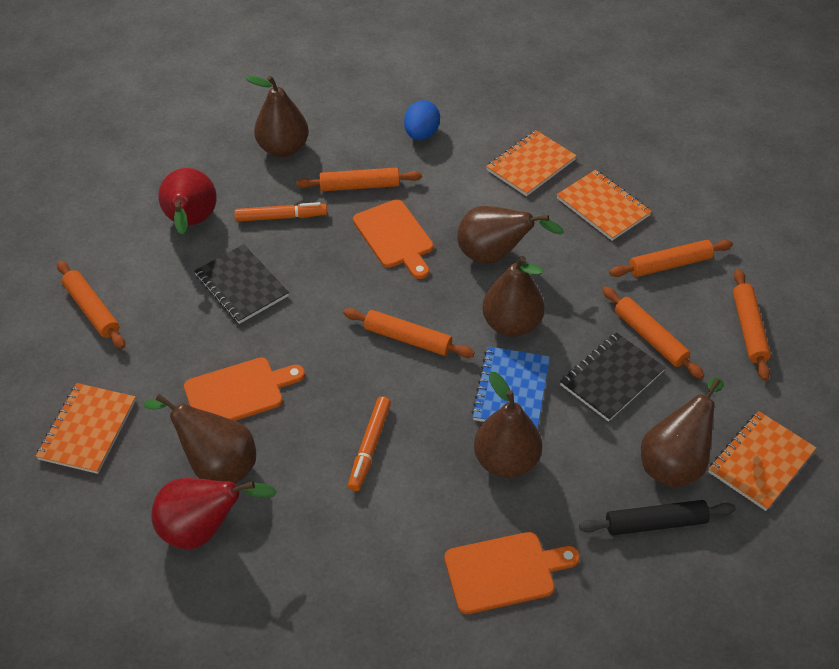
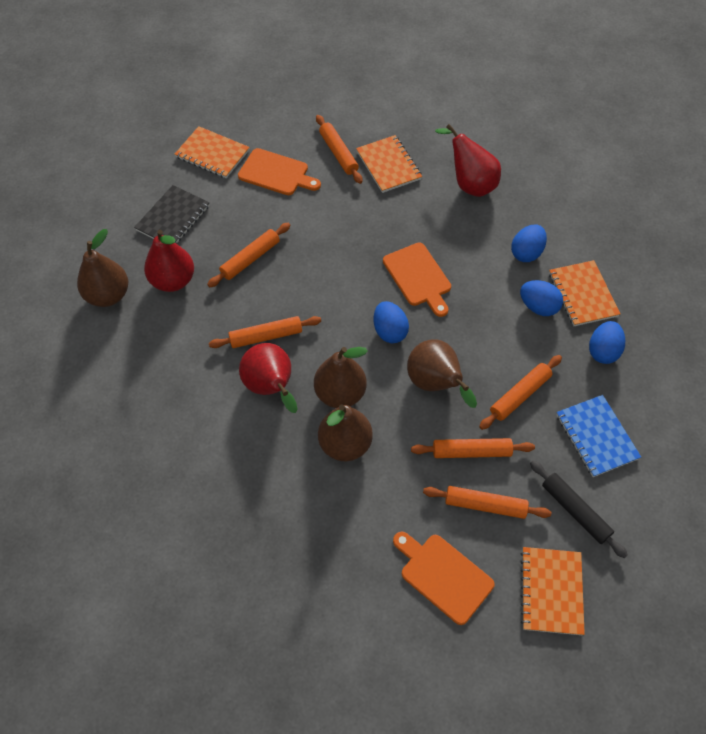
black notebook: 2 -> 1
blue egg: 1 -> 4
brown pear: 6 -> 4
orange marker: 2 -> 0
red pear: 2 -> 3

